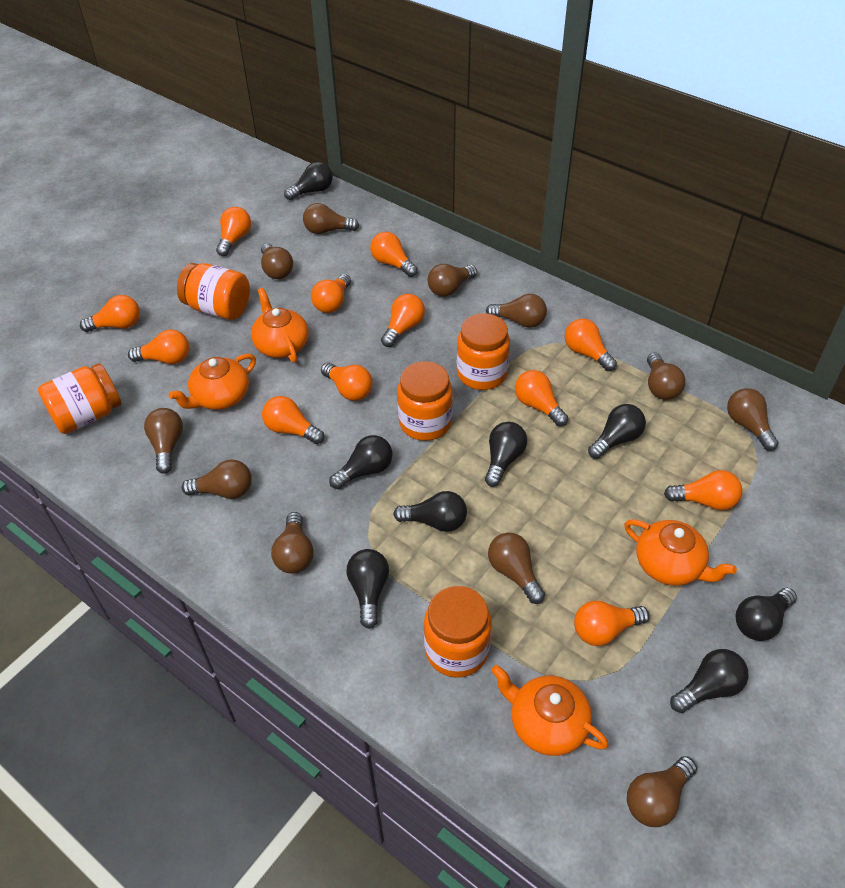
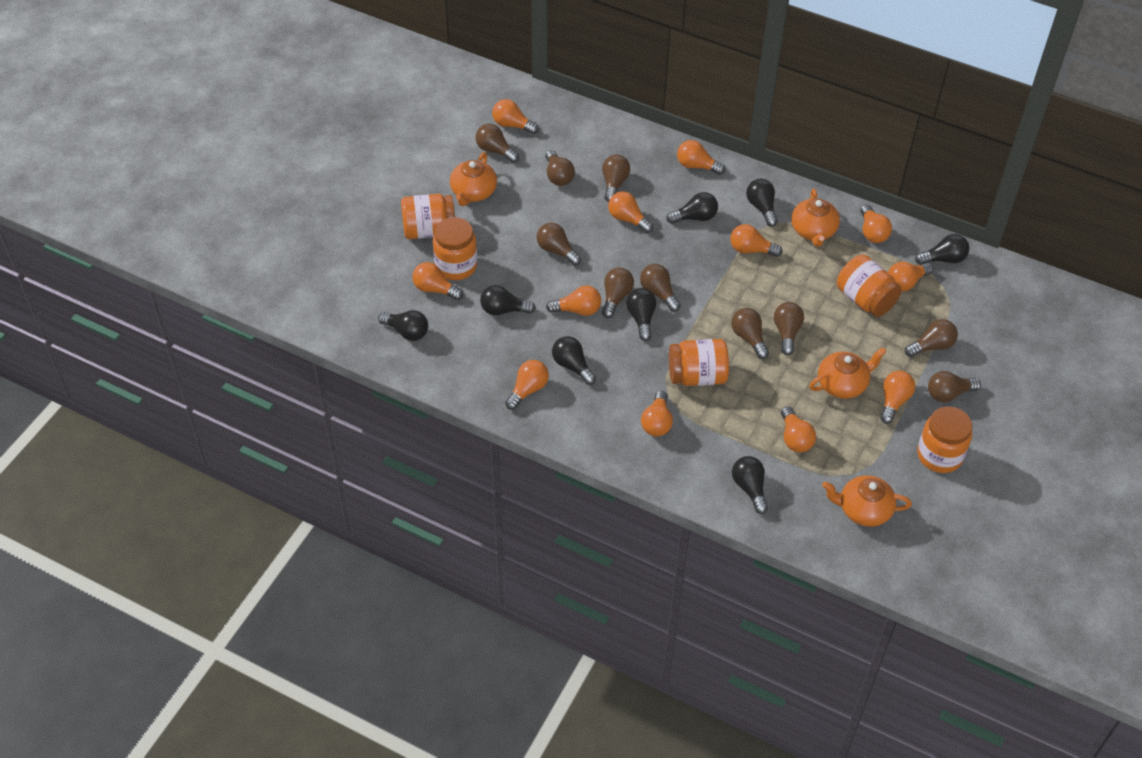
brown light bulb: 11 -> 10

